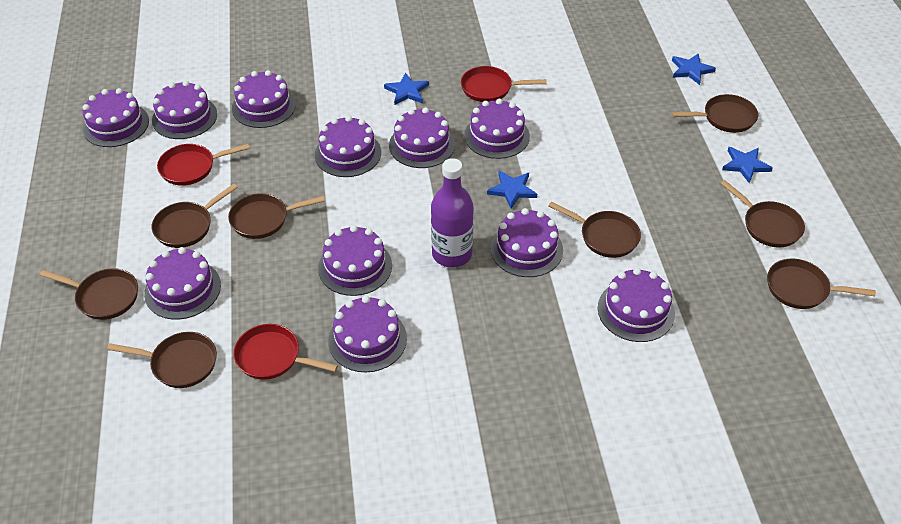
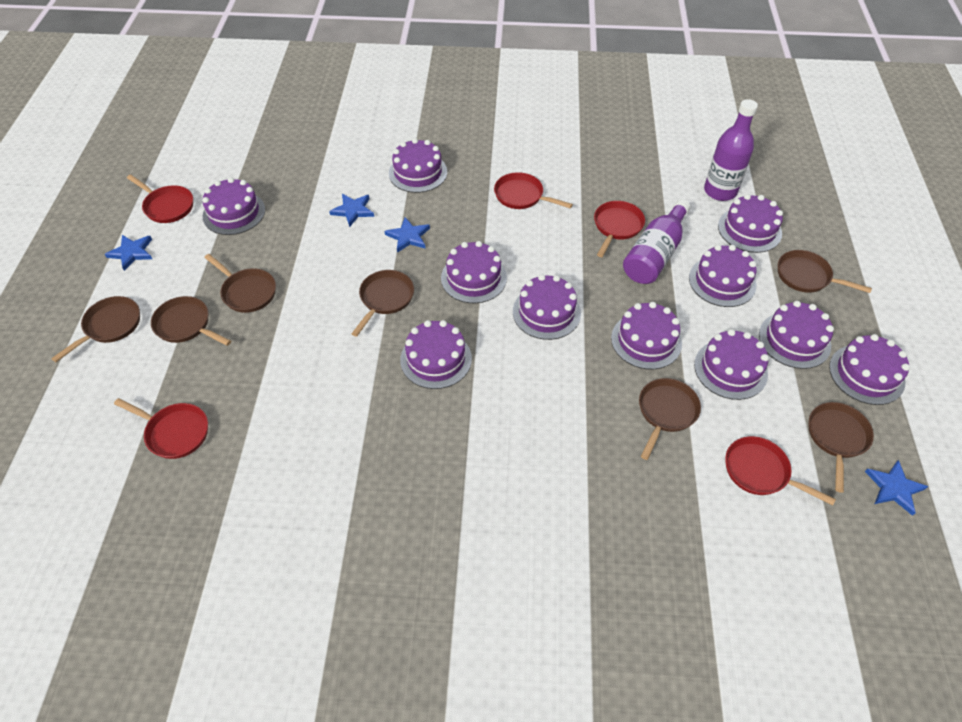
brown pan: 8 -> 7
purple bottle: 1 -> 2
red pan: 3 -> 5

